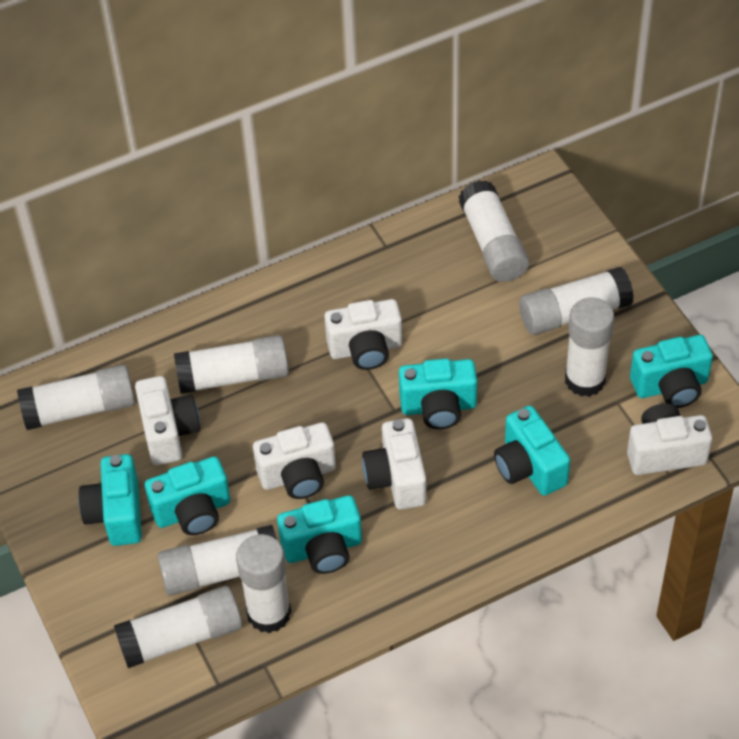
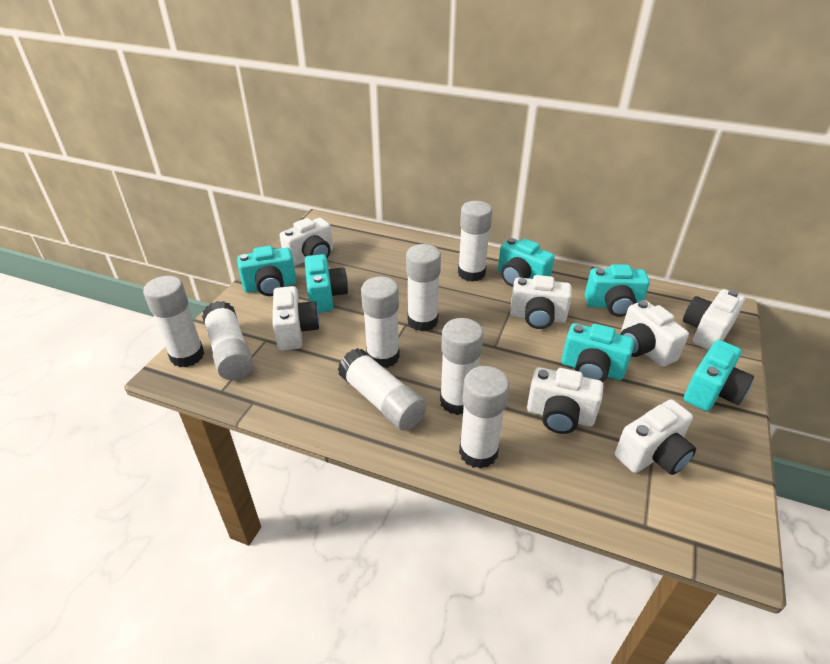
white camera: 5 -> 7

